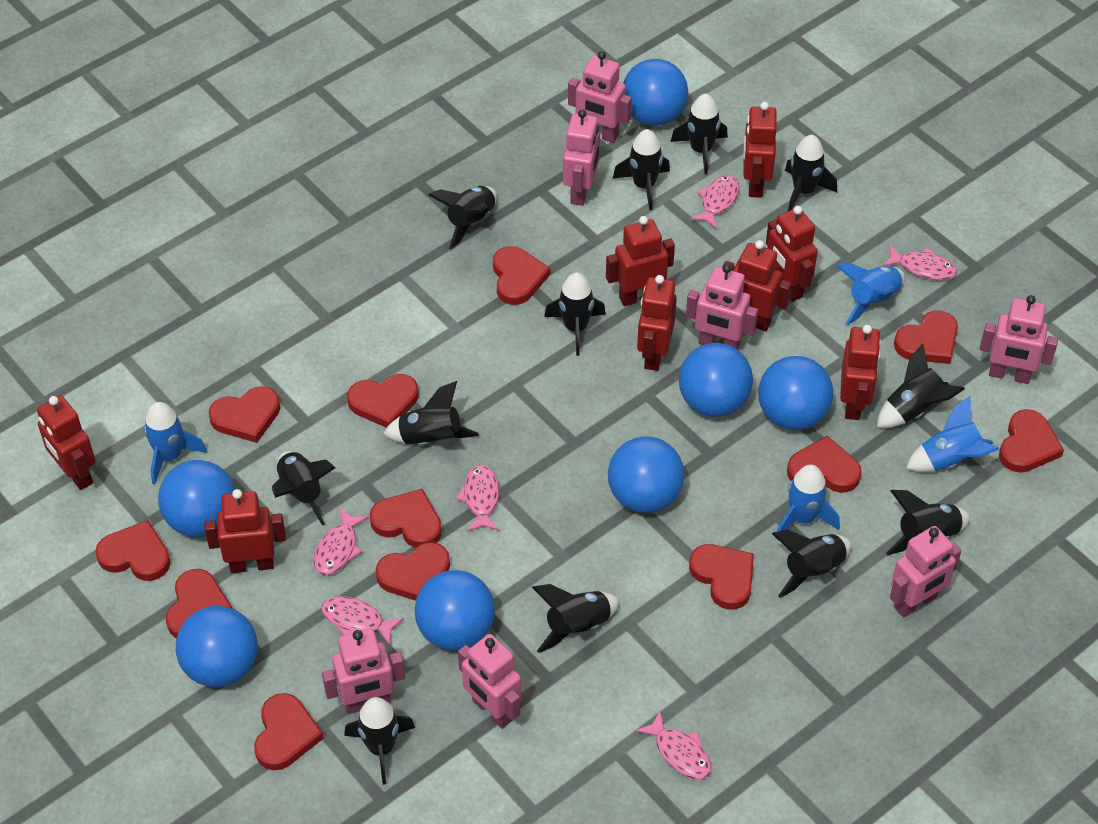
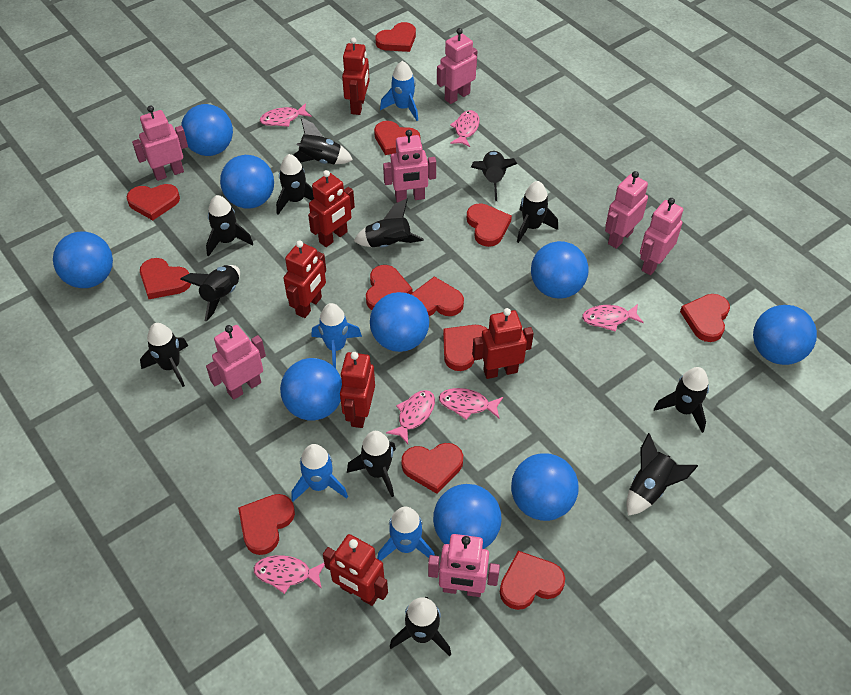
blue ball: 7 -> 9
red robot: 8 -> 6

